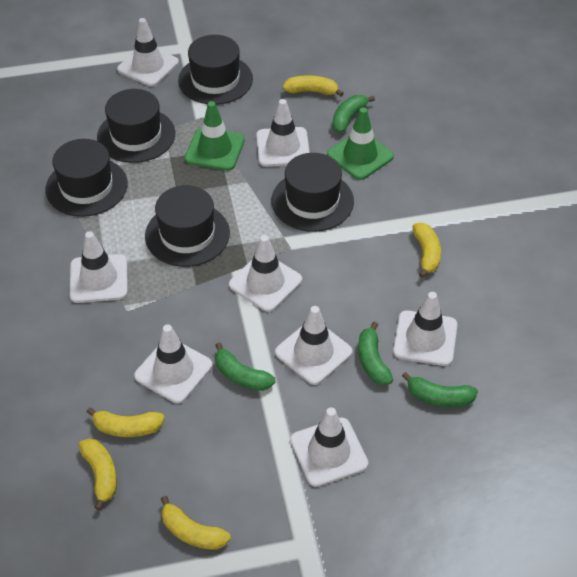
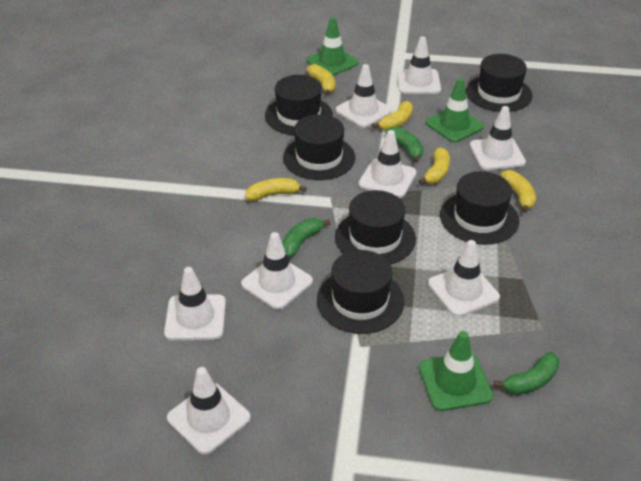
black hat: 5 -> 6
green banana: 4 -> 3
green traffic cone: 2 -> 3

